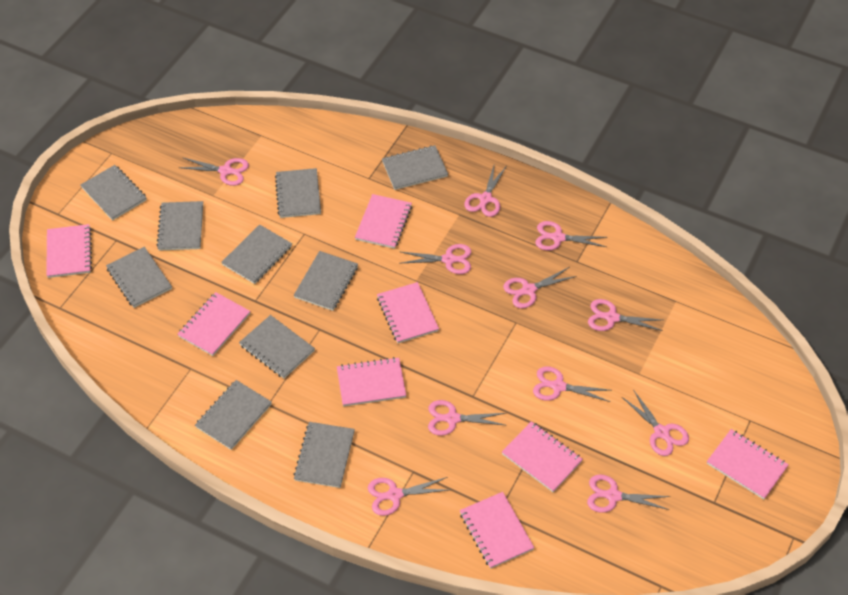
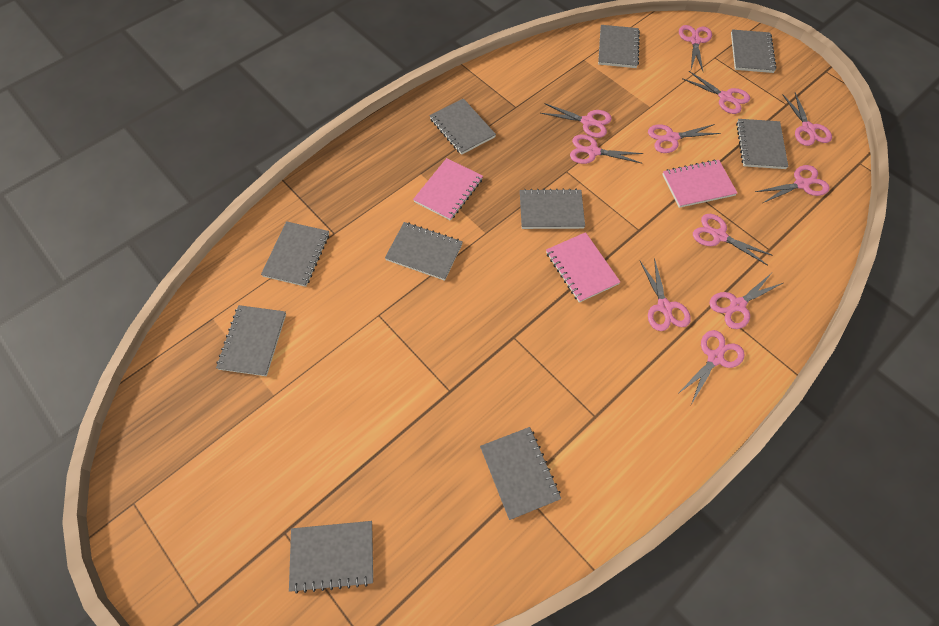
pink notebook: 8 -> 3

